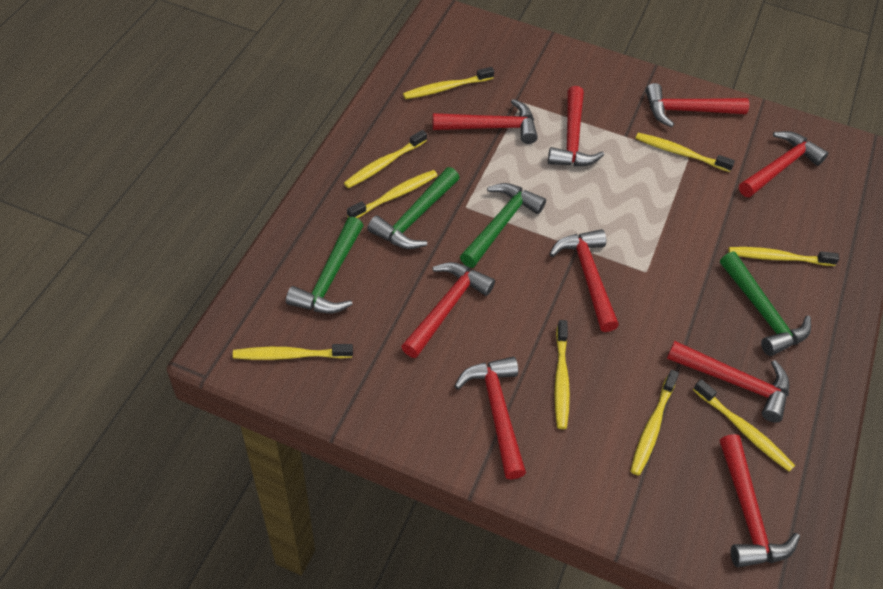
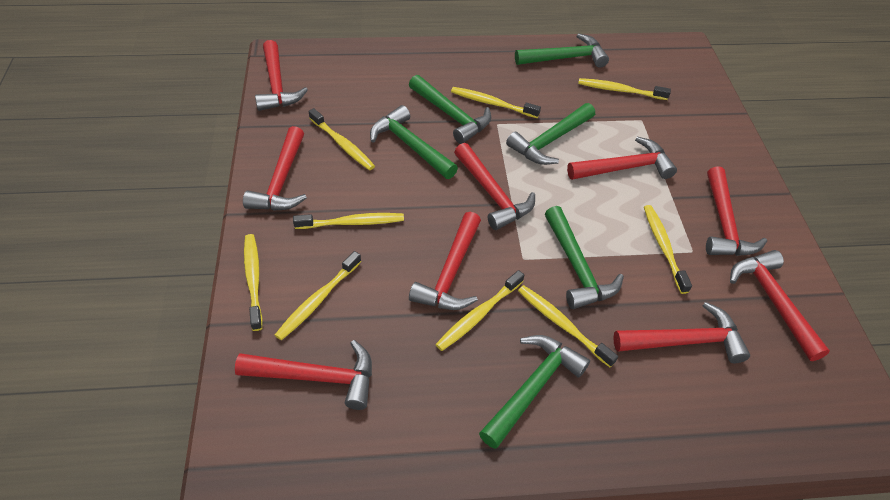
green hammer: 4 -> 6

